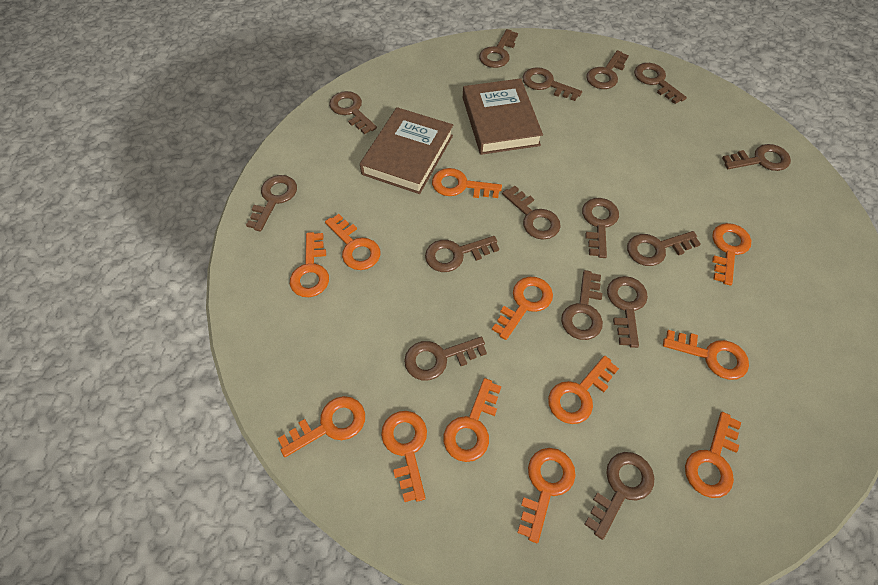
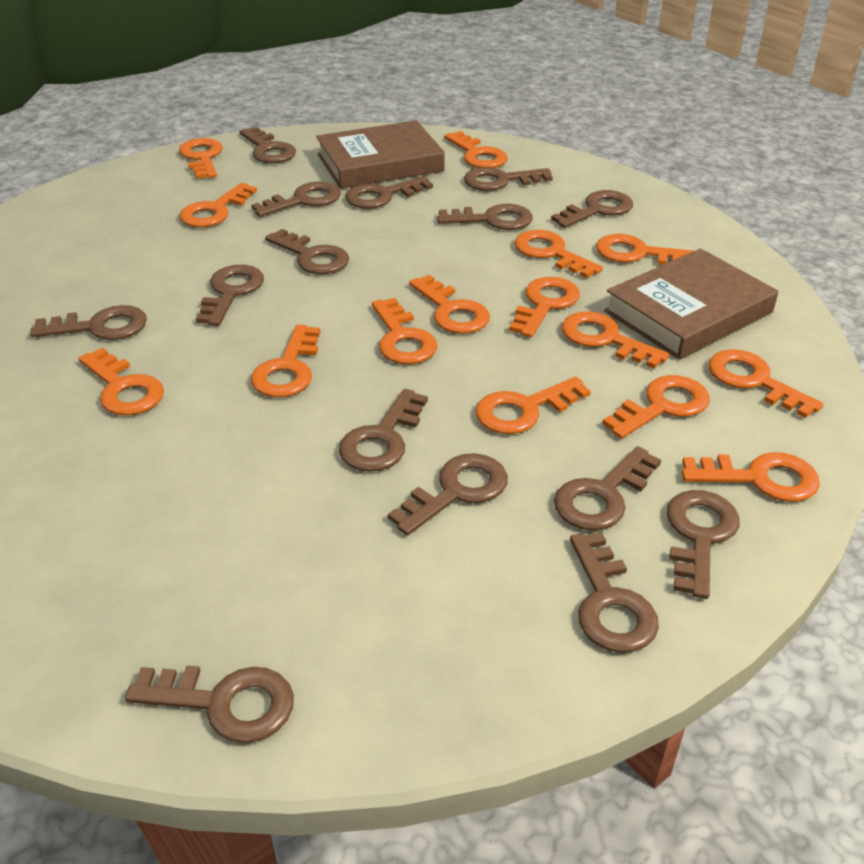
orange key: 12 -> 15

